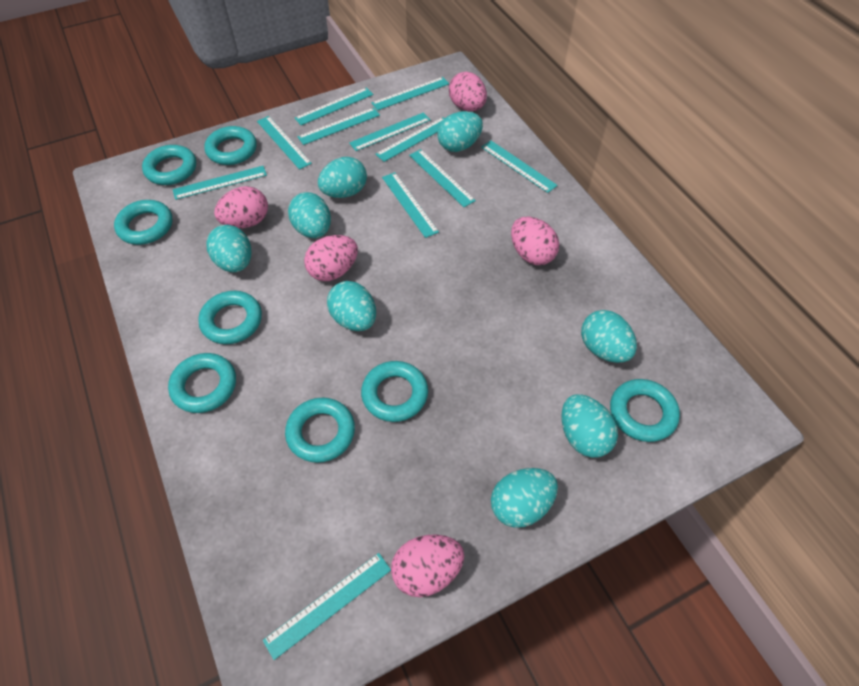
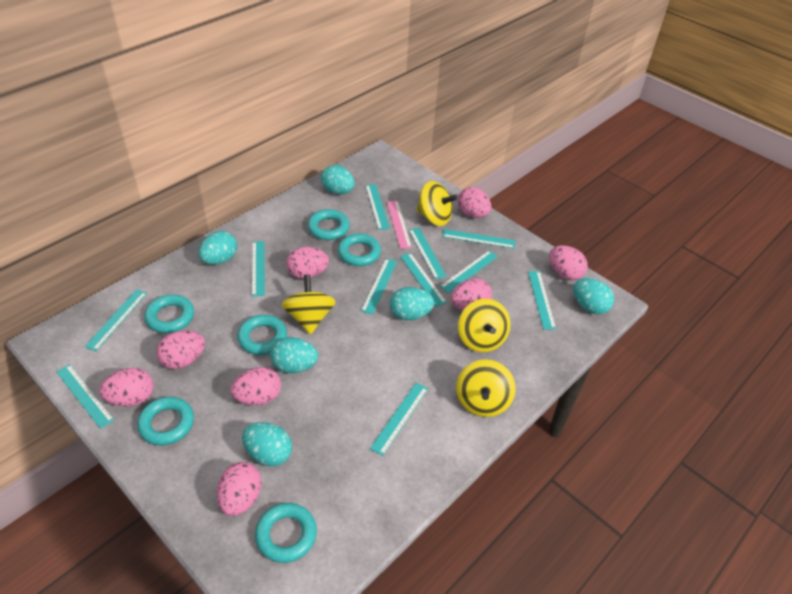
pink egg: 5 -> 8
pink ruler: 0 -> 1
turquoise egg: 8 -> 6
turquoise ring: 8 -> 6
yellow spinning top: 0 -> 4

